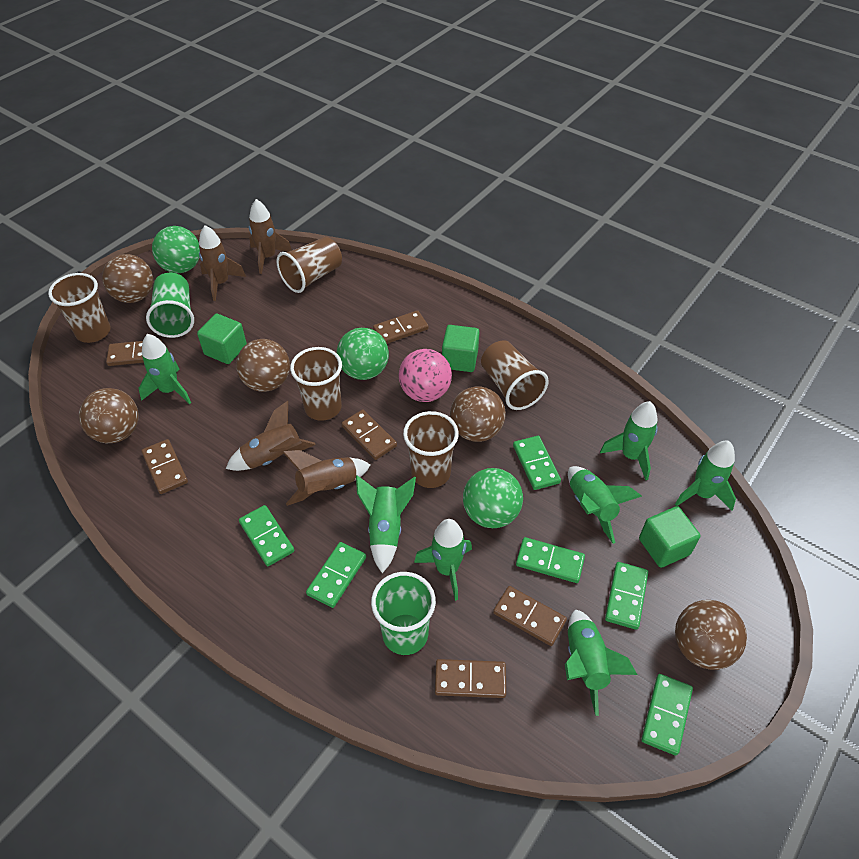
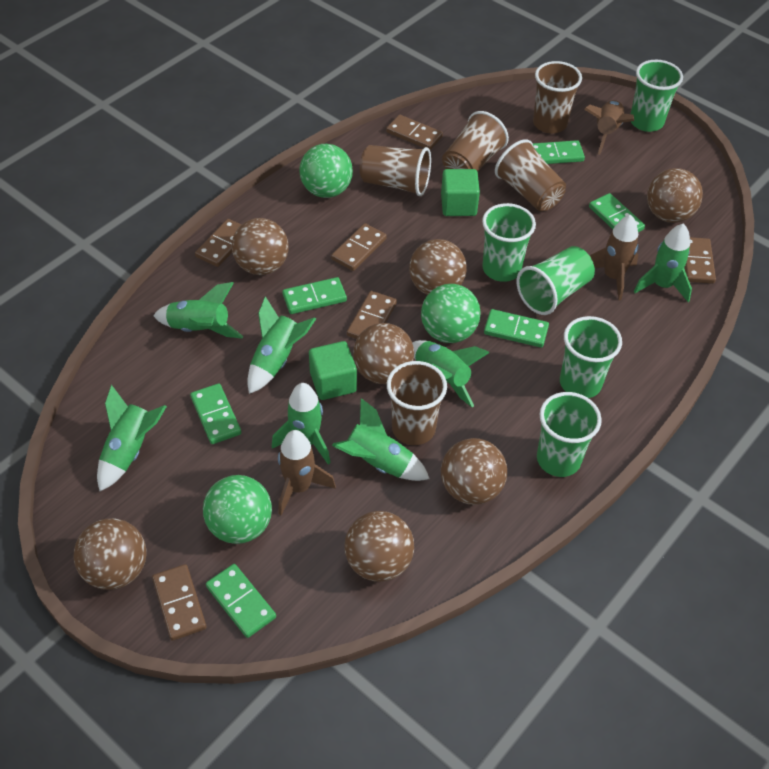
brown ball: 5 -> 7
brown rocket: 4 -> 3
green cube: 3 -> 2
green cup: 2 -> 5
pink ball: 1 -> 0

